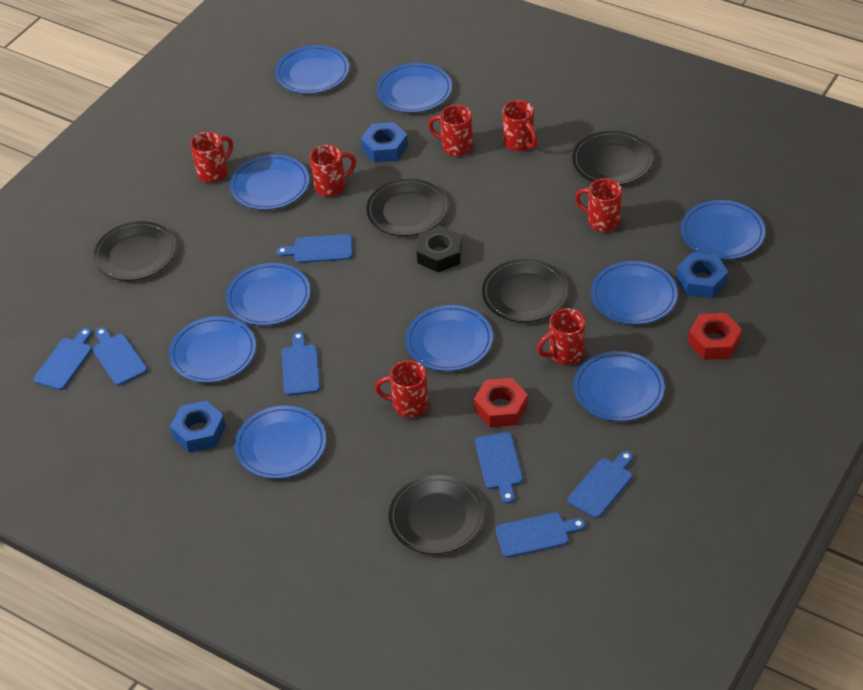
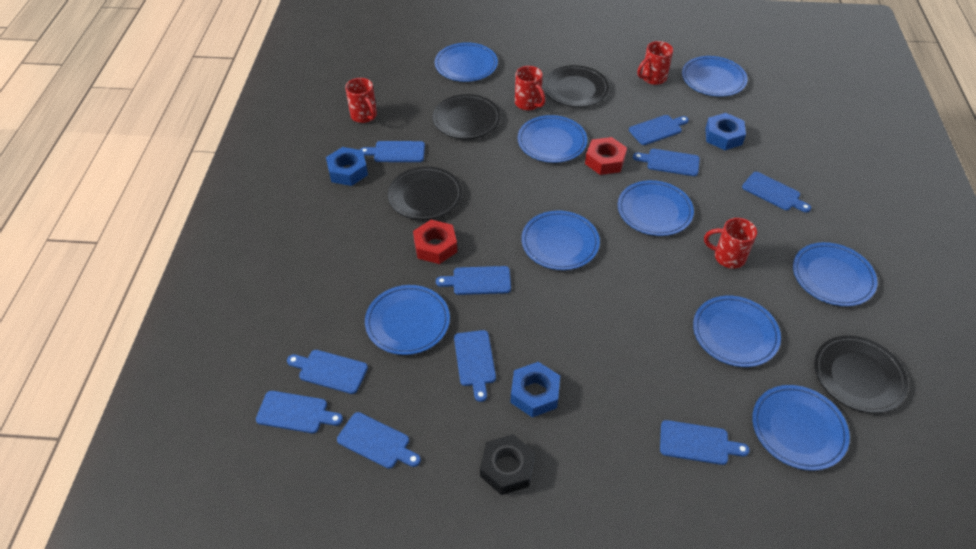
black plate: 5 -> 4
blue cutting board: 7 -> 10
blue plate: 10 -> 9
red mug: 7 -> 4

